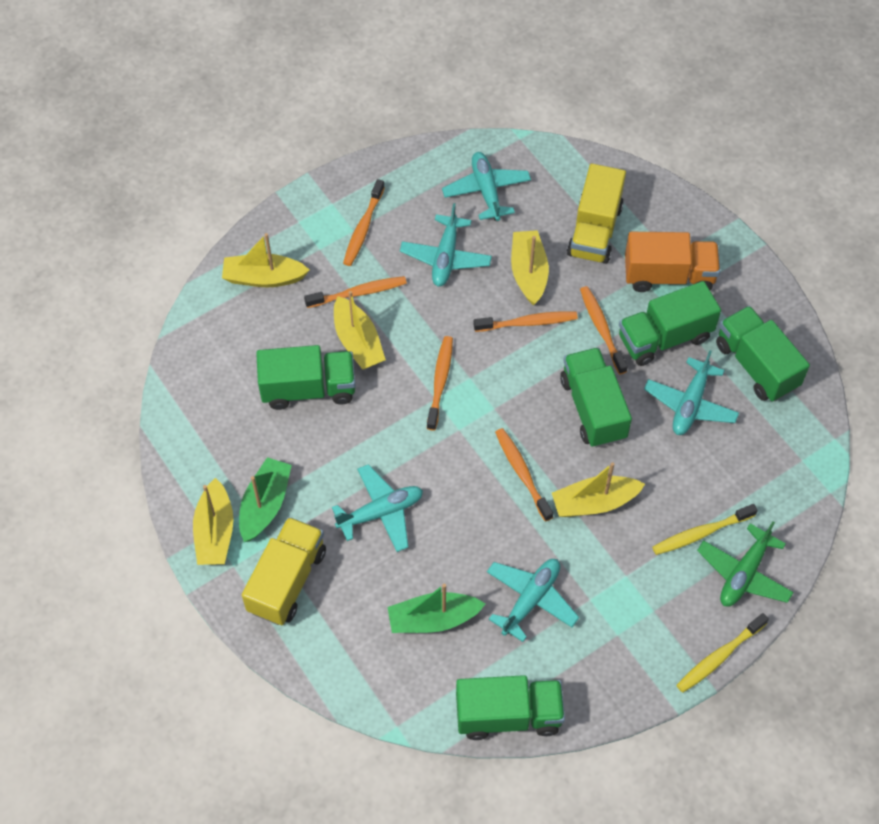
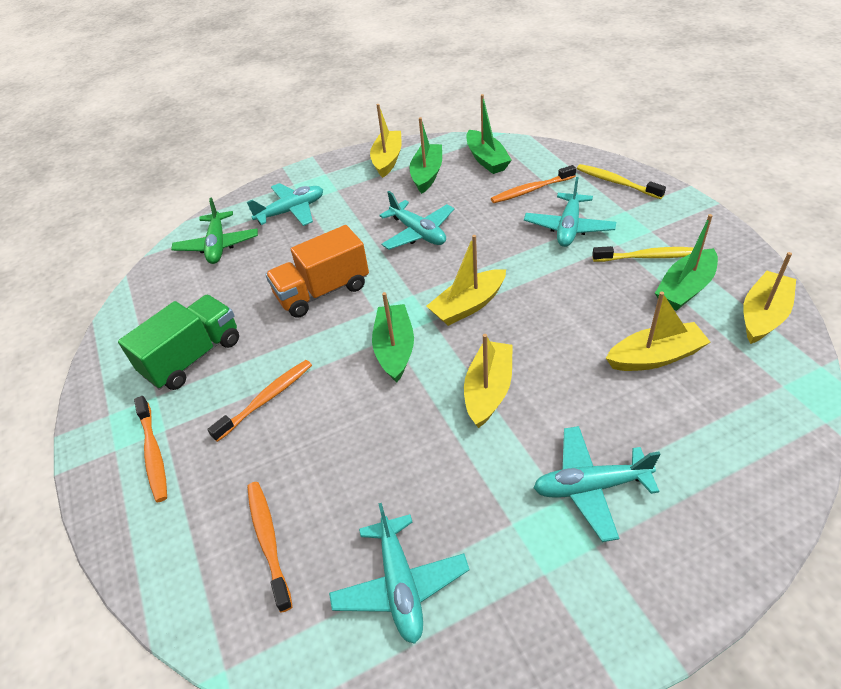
green boat: 2 -> 4
green truck: 5 -> 1
orange toothbrush: 6 -> 4
yellow truck: 2 -> 0

